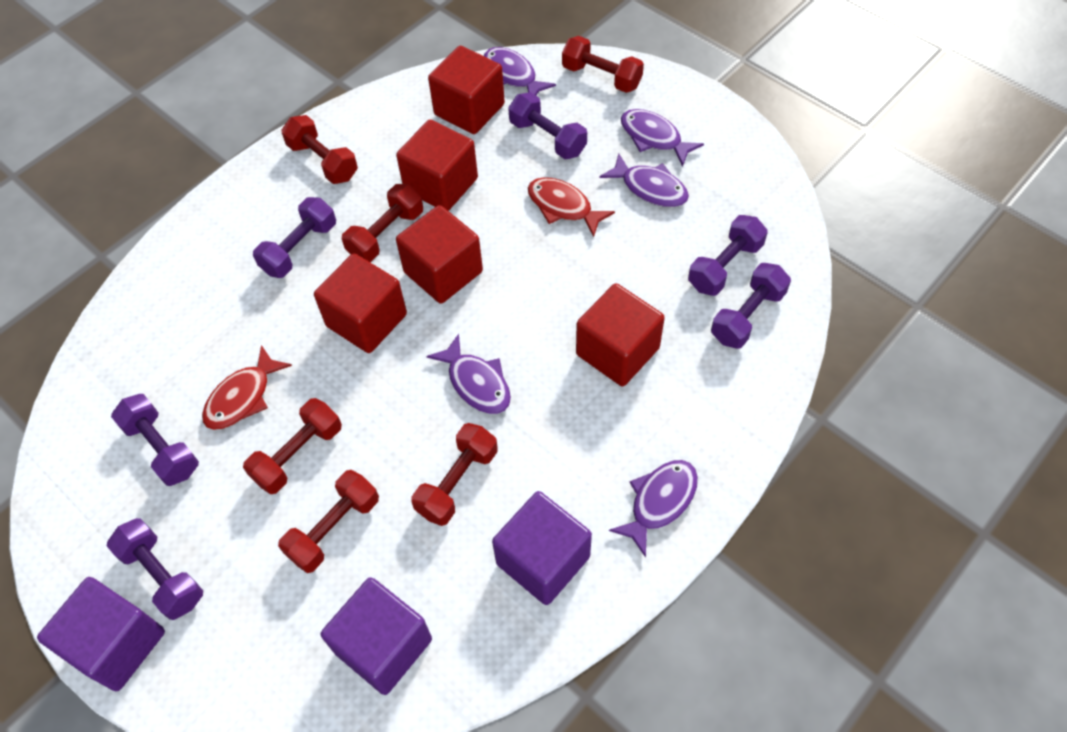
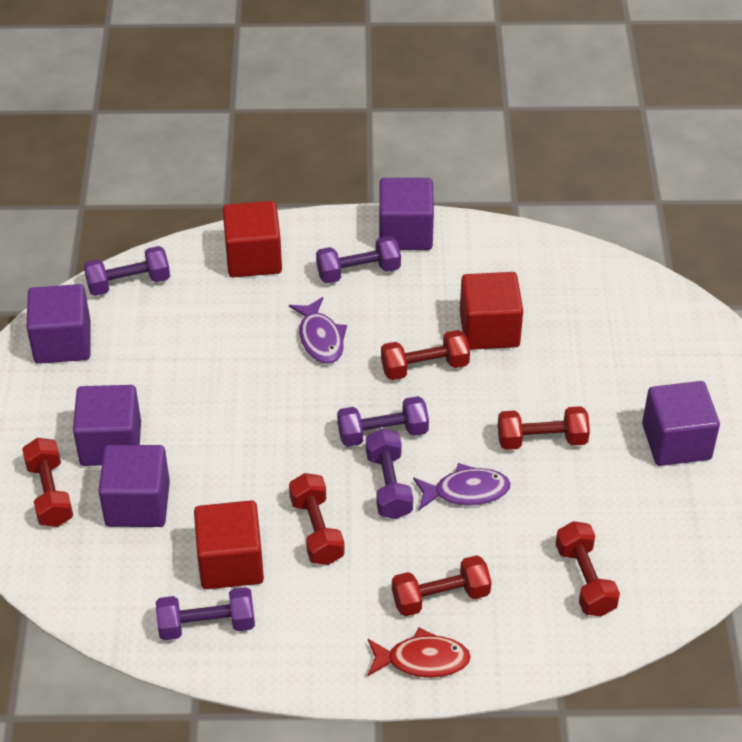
purple cube: 3 -> 5
purple dumbbell: 6 -> 5
purple fish: 5 -> 2
red cube: 5 -> 3
red fish: 2 -> 1

